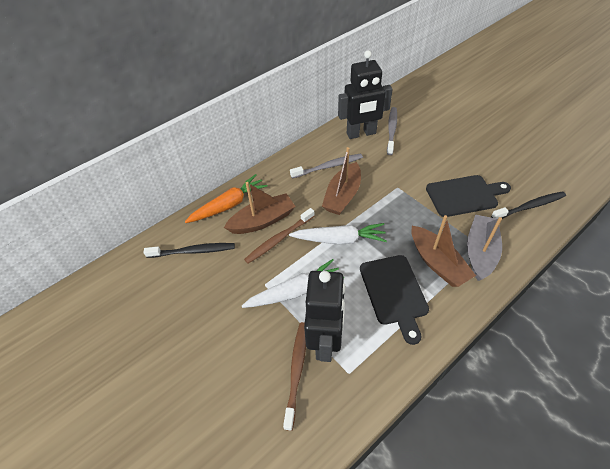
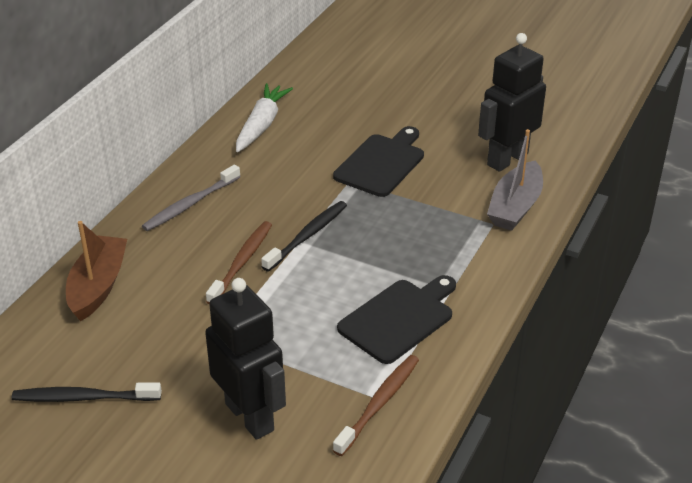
brown boat: 3 -> 1
grey toothbrush: 2 -> 1
orange carrot: 1 -> 0
white carrot: 2 -> 1

